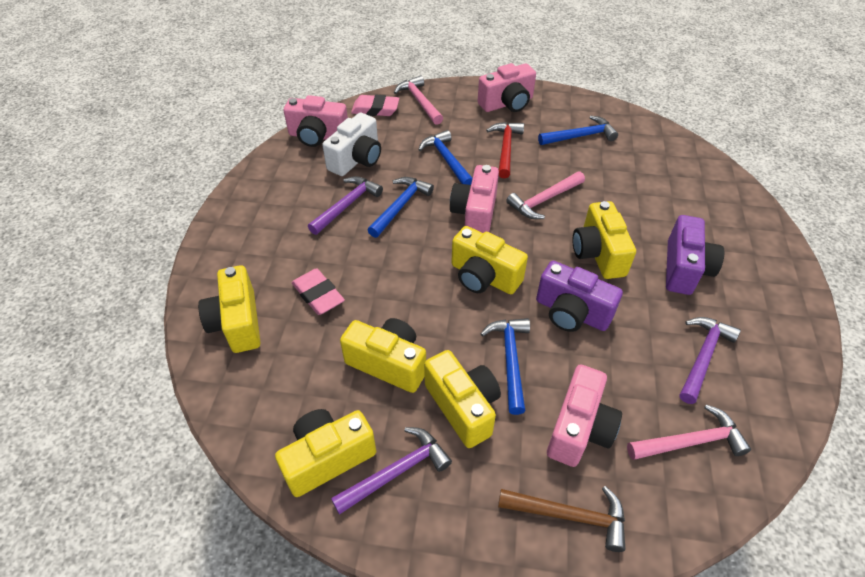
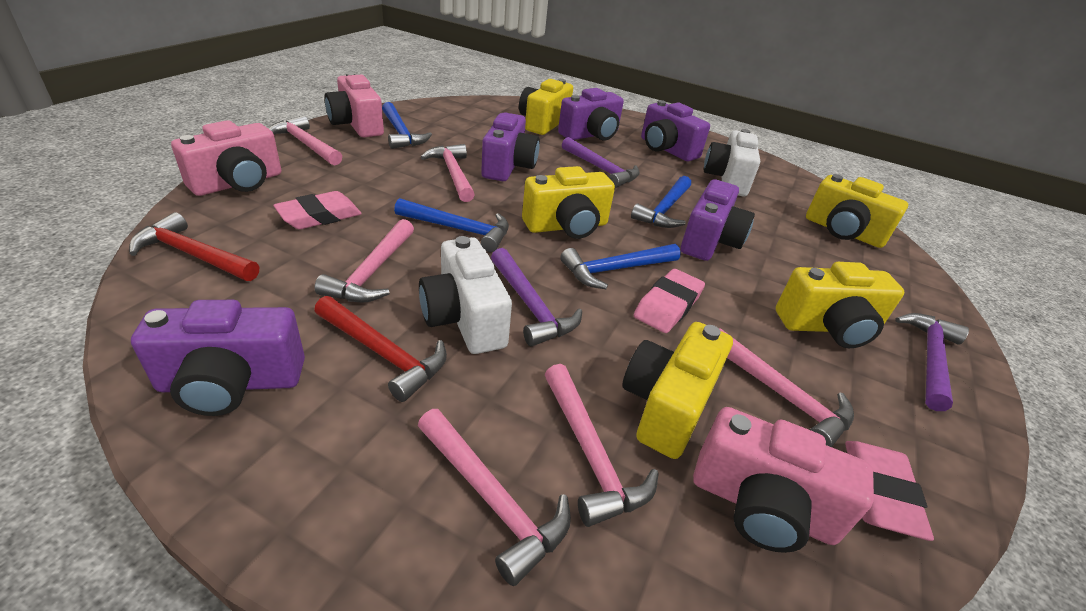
brown hammer: 1 -> 0
pink camera: 4 -> 3
pink eraser: 2 -> 3
pink hammer: 3 -> 6
purple camera: 2 -> 5
red hammer: 1 -> 2
white camera: 1 -> 2
yellow camera: 6 -> 5

